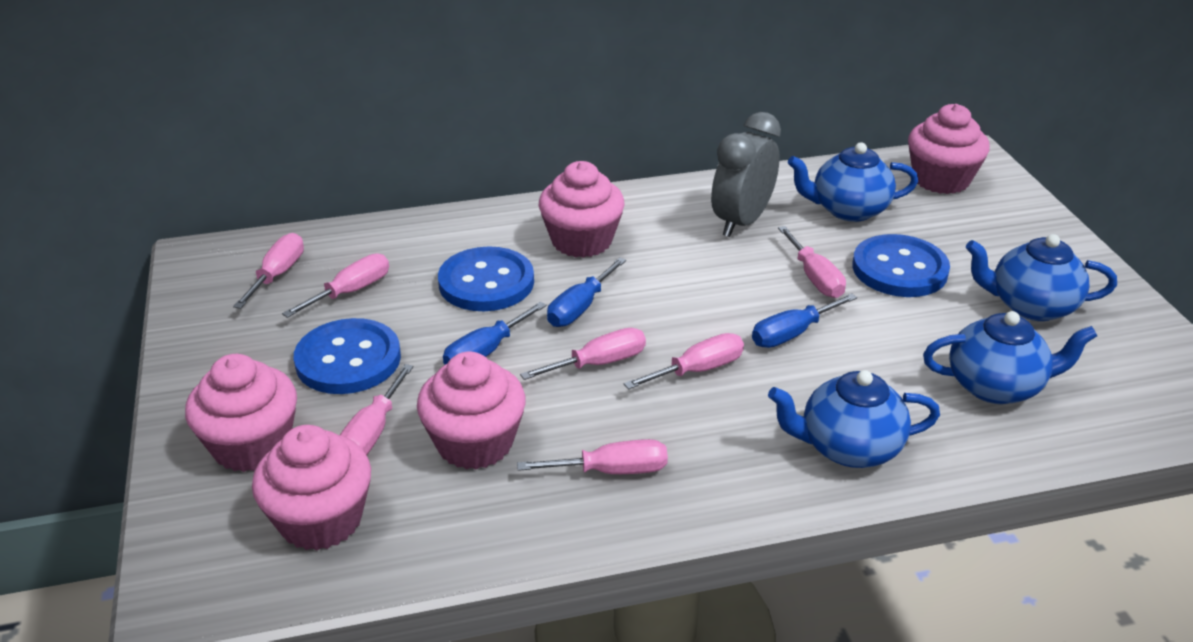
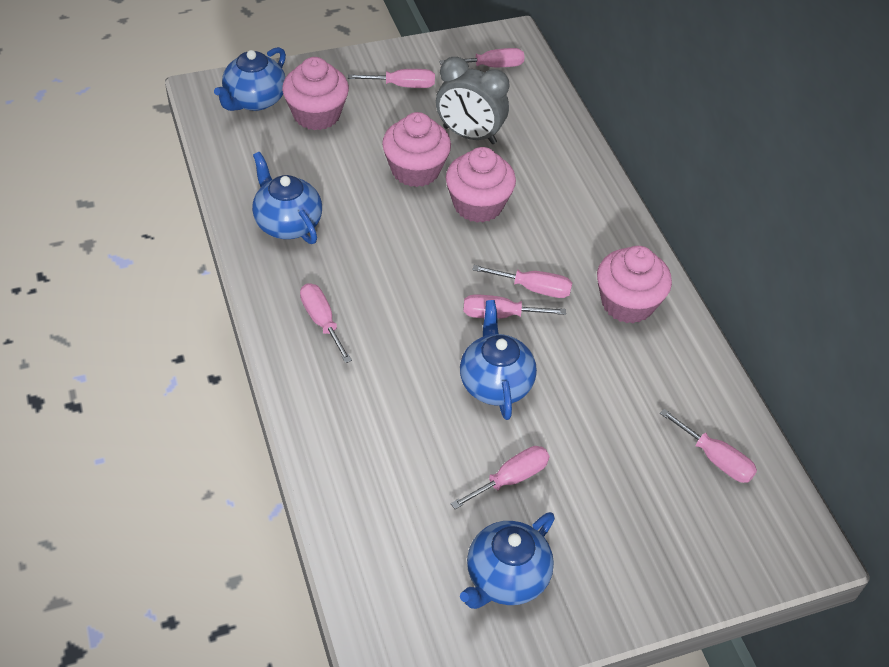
blue button: 3 -> 0
blue screwdriver: 3 -> 0
pink cupcake: 5 -> 4

